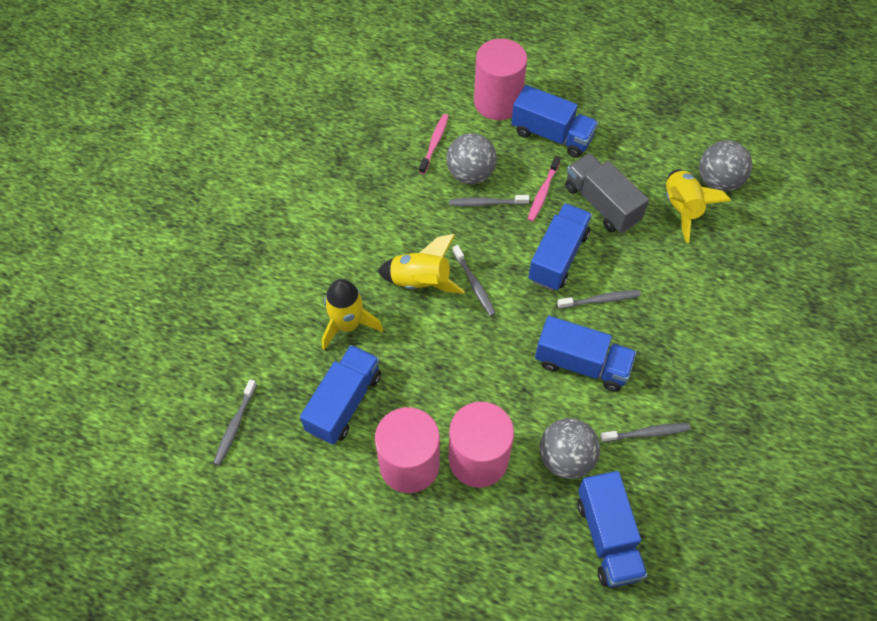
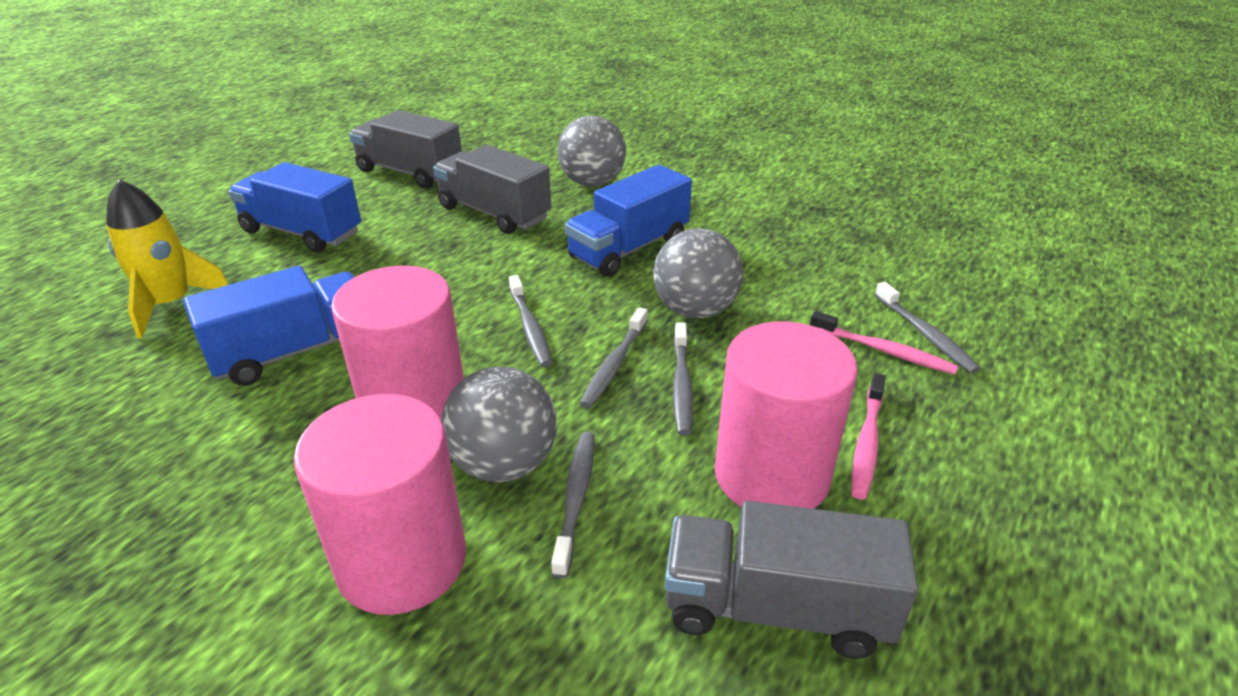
blue truck: 5 -> 3
grey truck: 1 -> 3
yellow rocket: 3 -> 1

